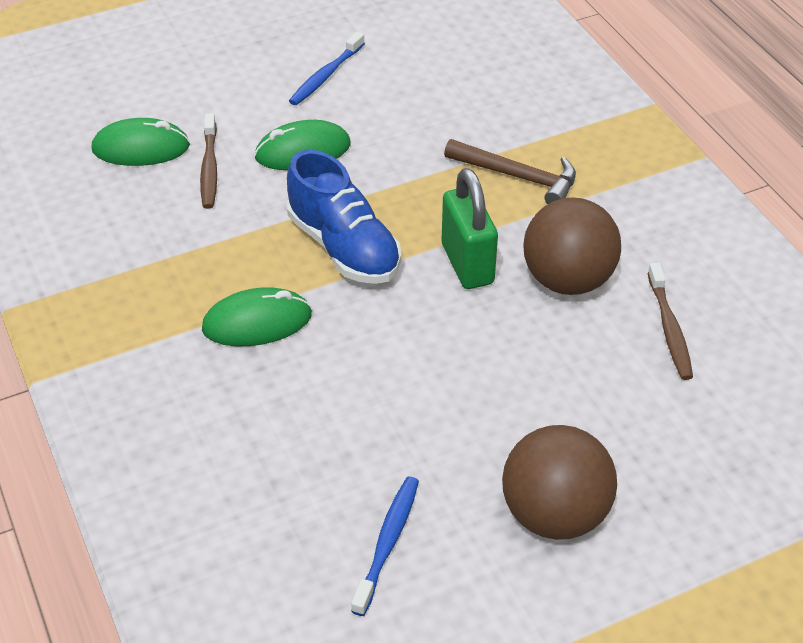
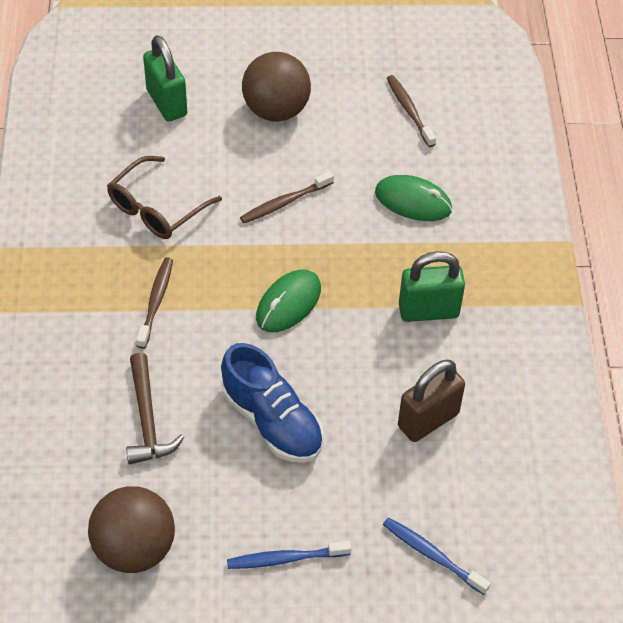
brown glasses: 0 -> 1
brown padlock: 0 -> 1
brown toothbrush: 2 -> 3
green mouse: 3 -> 2
green padlock: 1 -> 2

